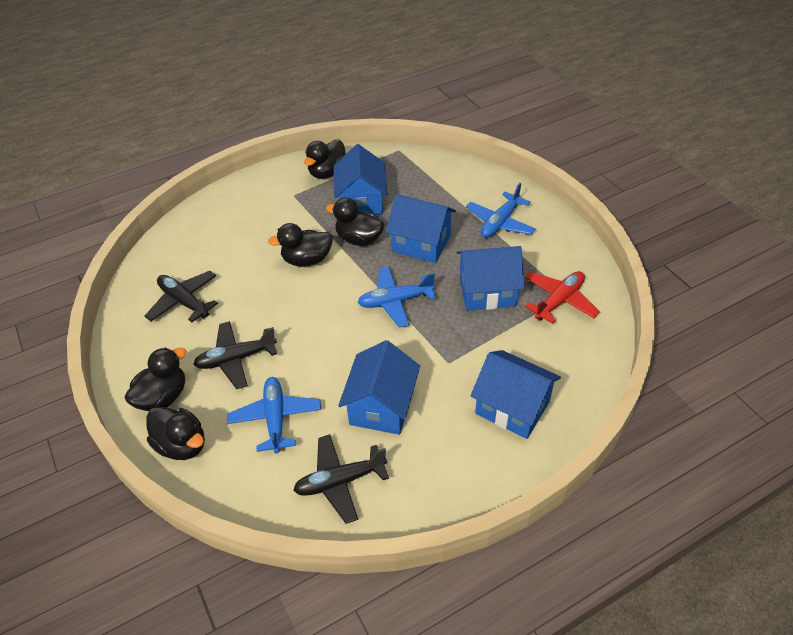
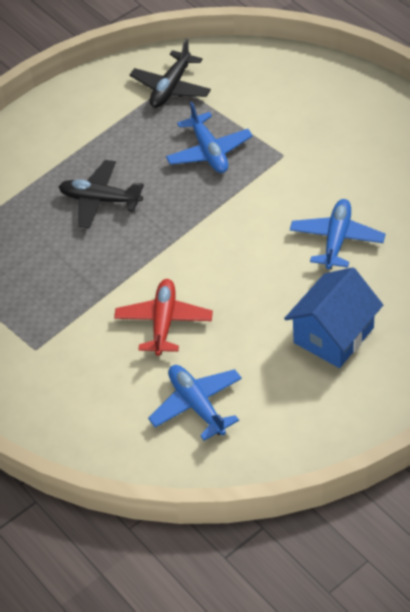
black duck: 5 -> 0
black plane: 3 -> 2
blue house: 5 -> 1

